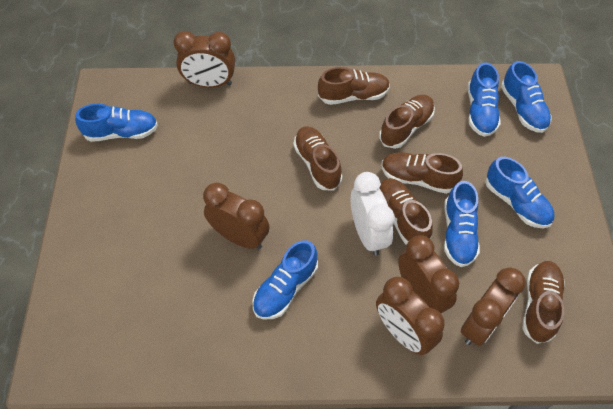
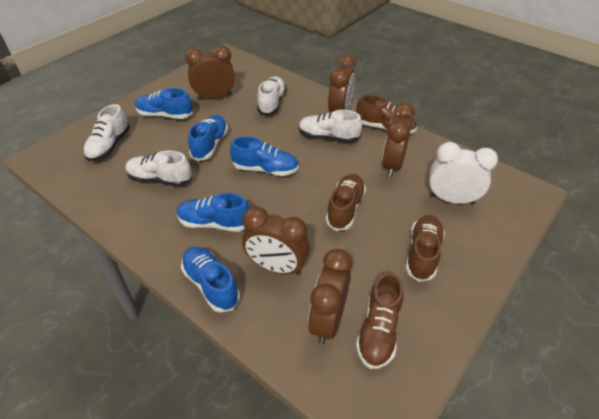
blue shoe: 6 -> 5
brown shoe: 6 -> 4
white shoe: 0 -> 4

